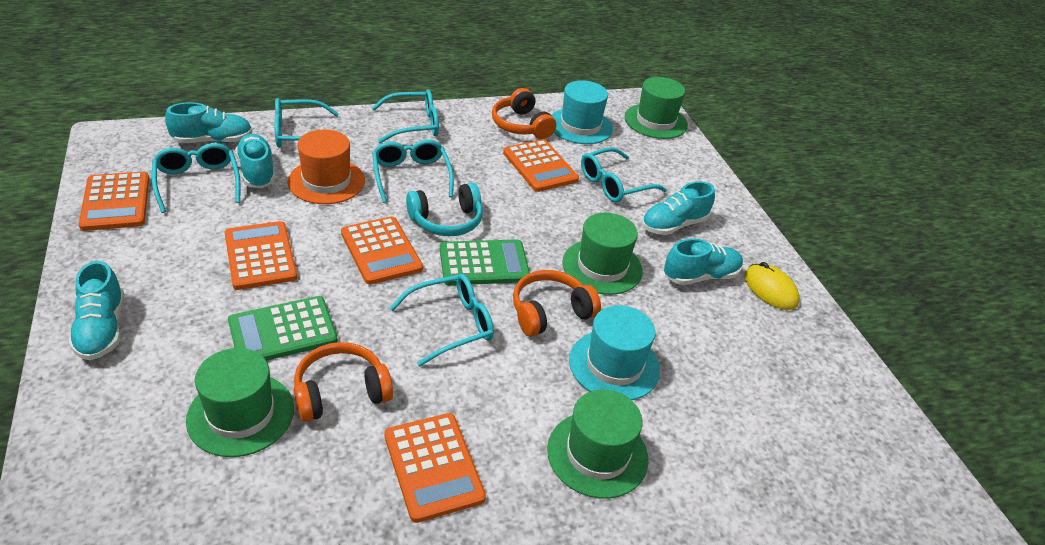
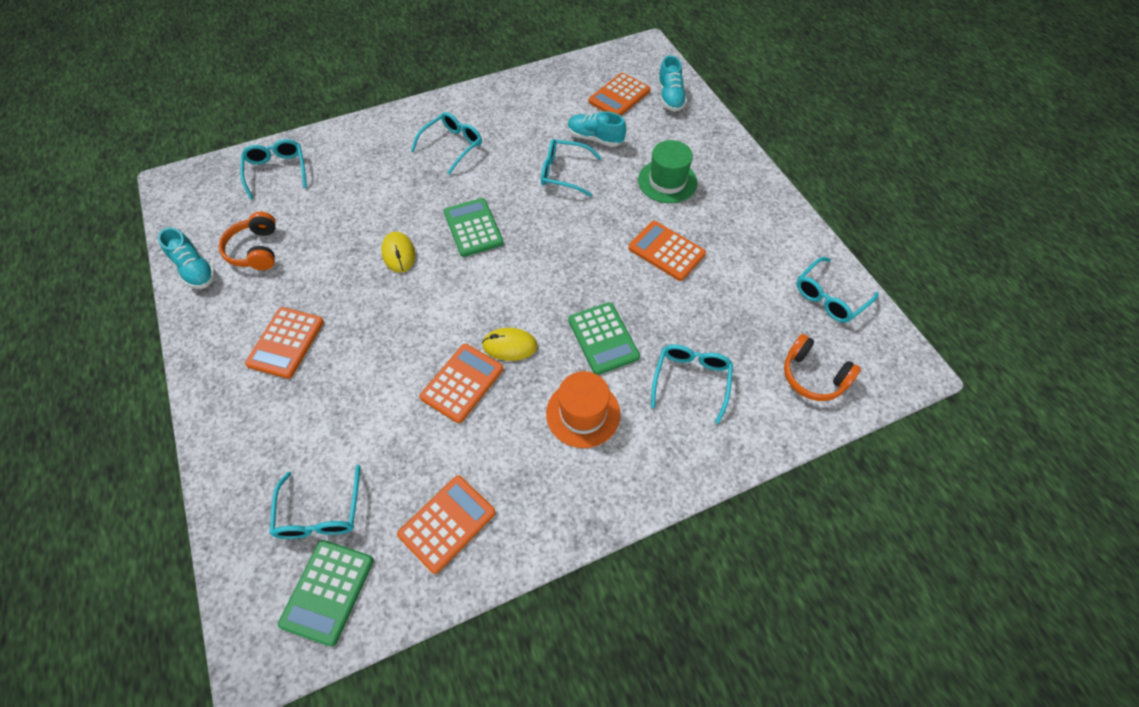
green calculator: 2 -> 3
green hat: 4 -> 1
orange headphones: 3 -> 2
turquoise hat: 2 -> 0
turquoise headphones: 1 -> 0
turquoise shoe: 5 -> 3
yellow mouse: 1 -> 2

